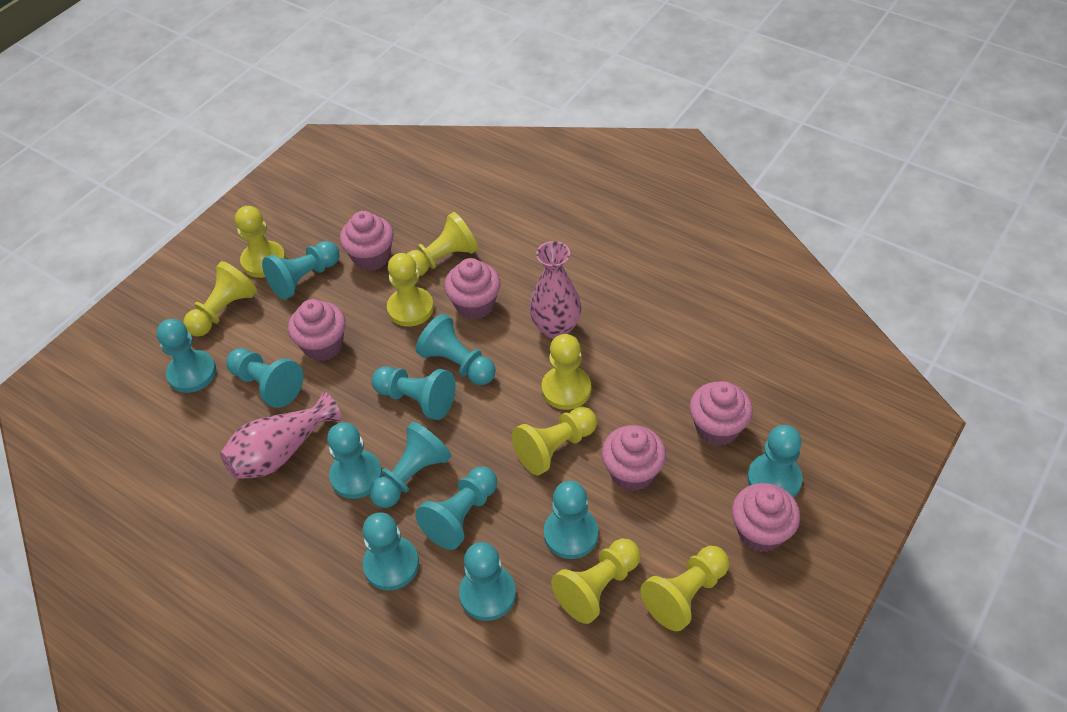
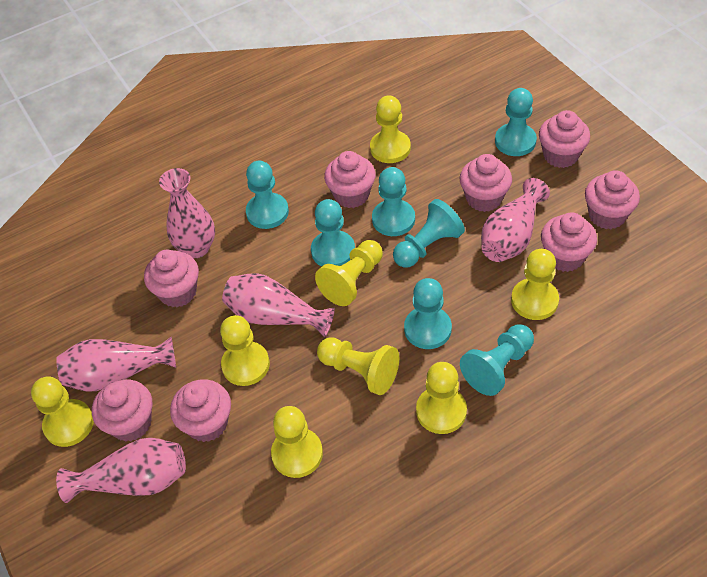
pink cupcake: 6 -> 8
pink vase: 2 -> 5
turquoise pawn: 12 -> 7

